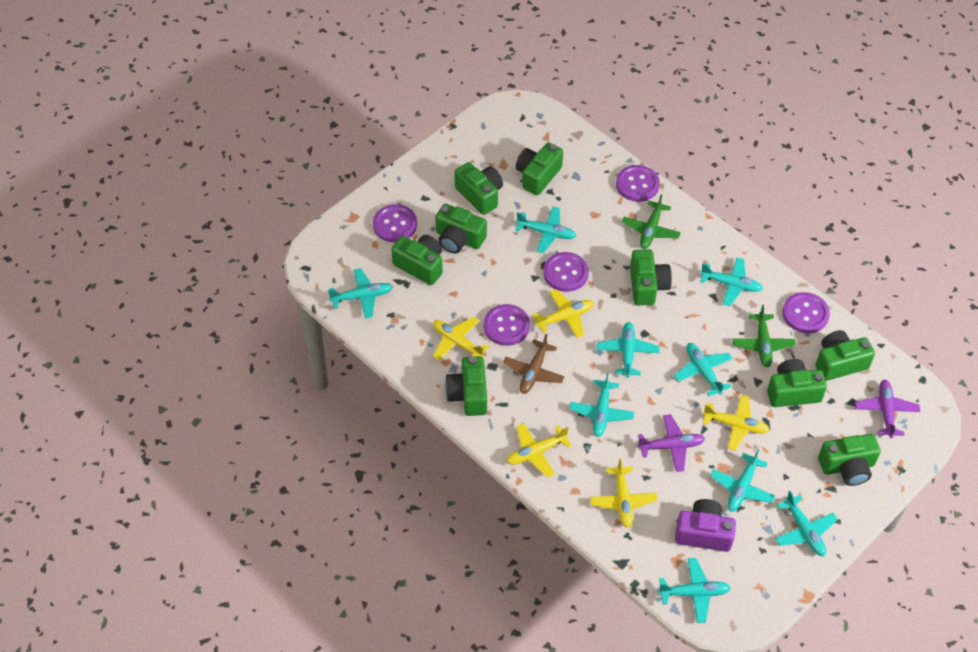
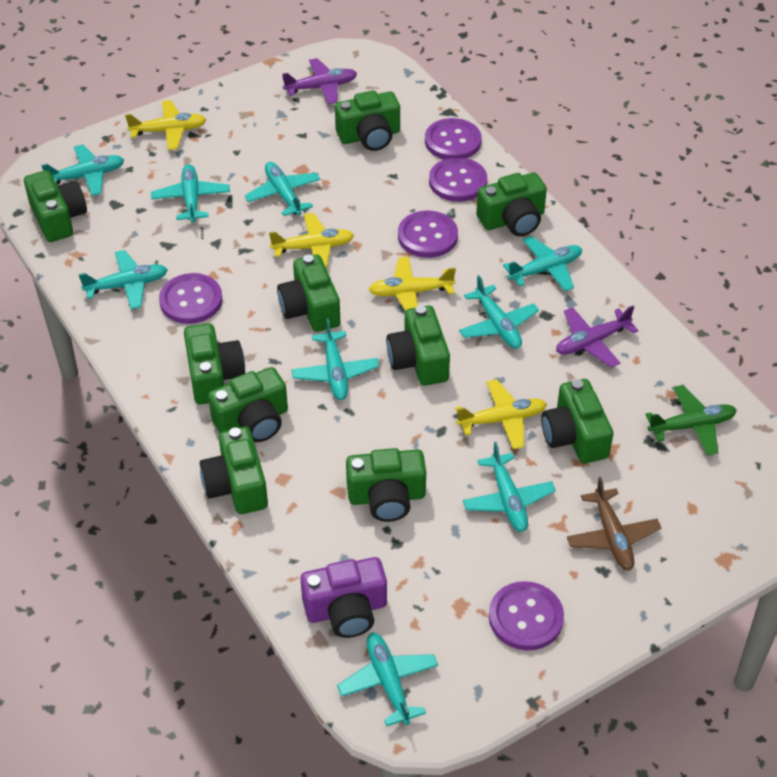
green camera: 9 -> 10
green plane: 2 -> 1
yellow plane: 5 -> 4

